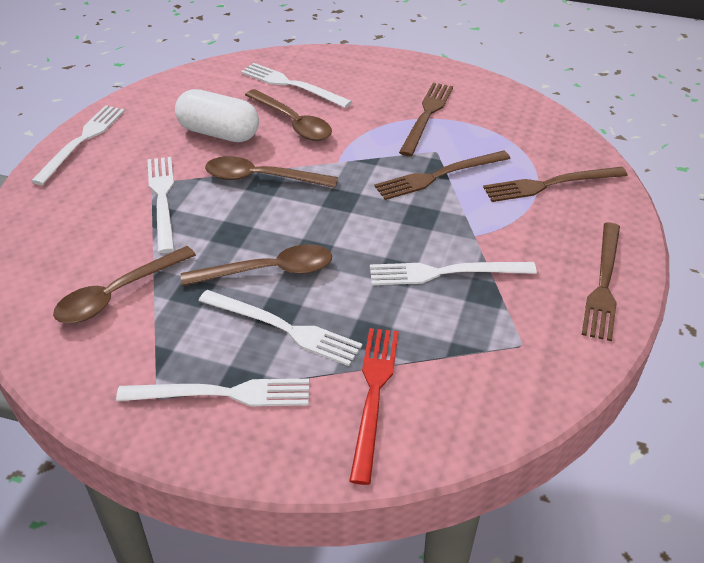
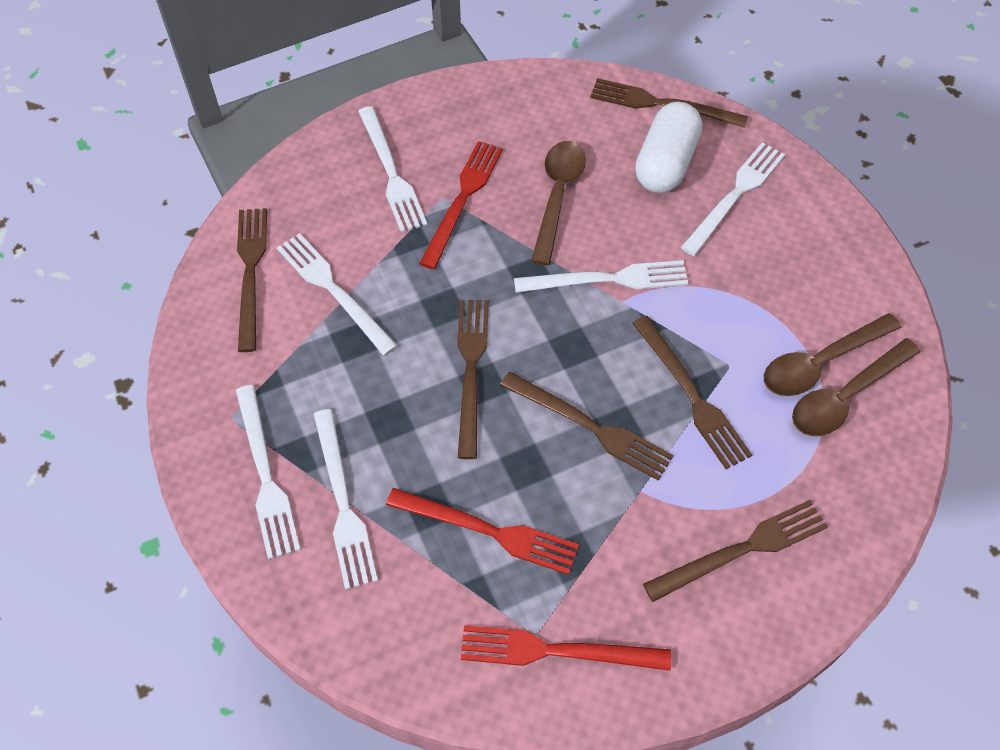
brown fork: 4 -> 6
brown spoon: 4 -> 3
red fork: 1 -> 3

